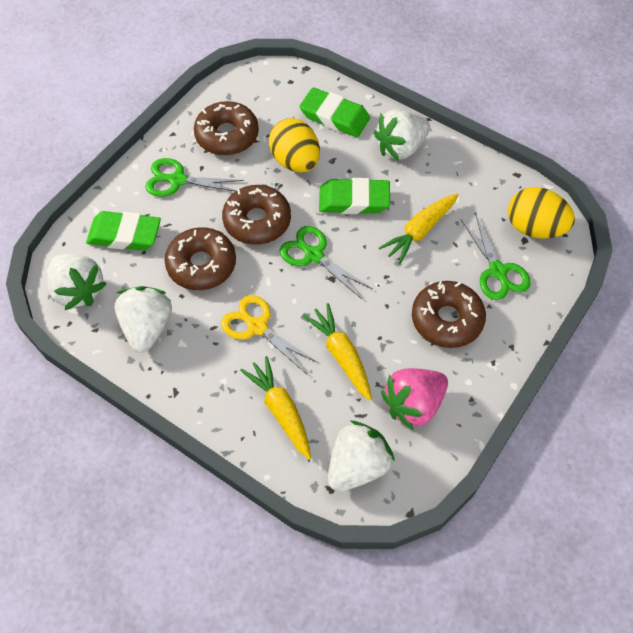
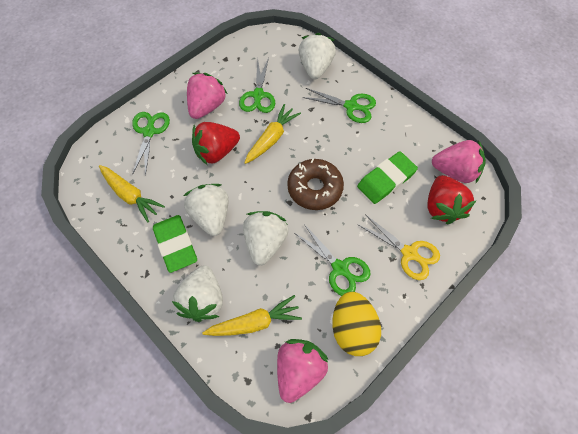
brown donut: 4 -> 1
green eraser: 3 -> 2
green scissors: 3 -> 4
pink strawberry: 1 -> 3
red strawberry: 0 -> 2
yellow egg: 2 -> 1

